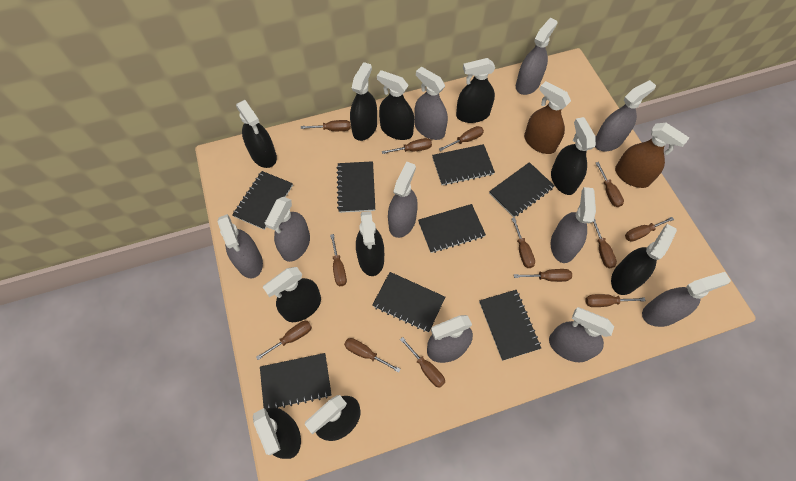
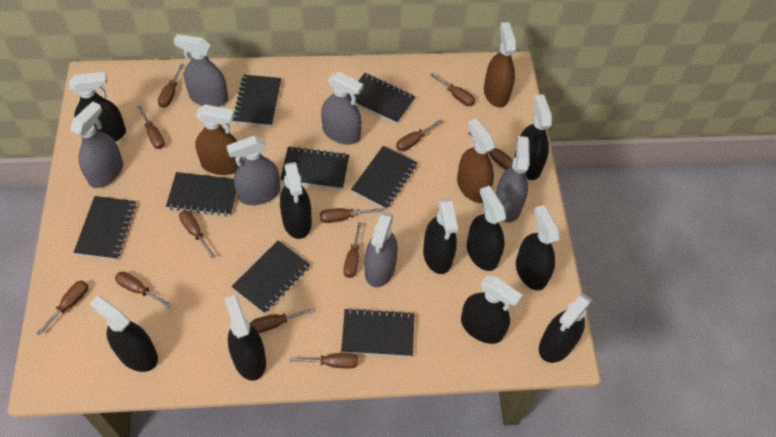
brown screwdriver: 13 -> 12
brown spray bottle: 2 -> 3
grey spray bottle: 10 -> 6

